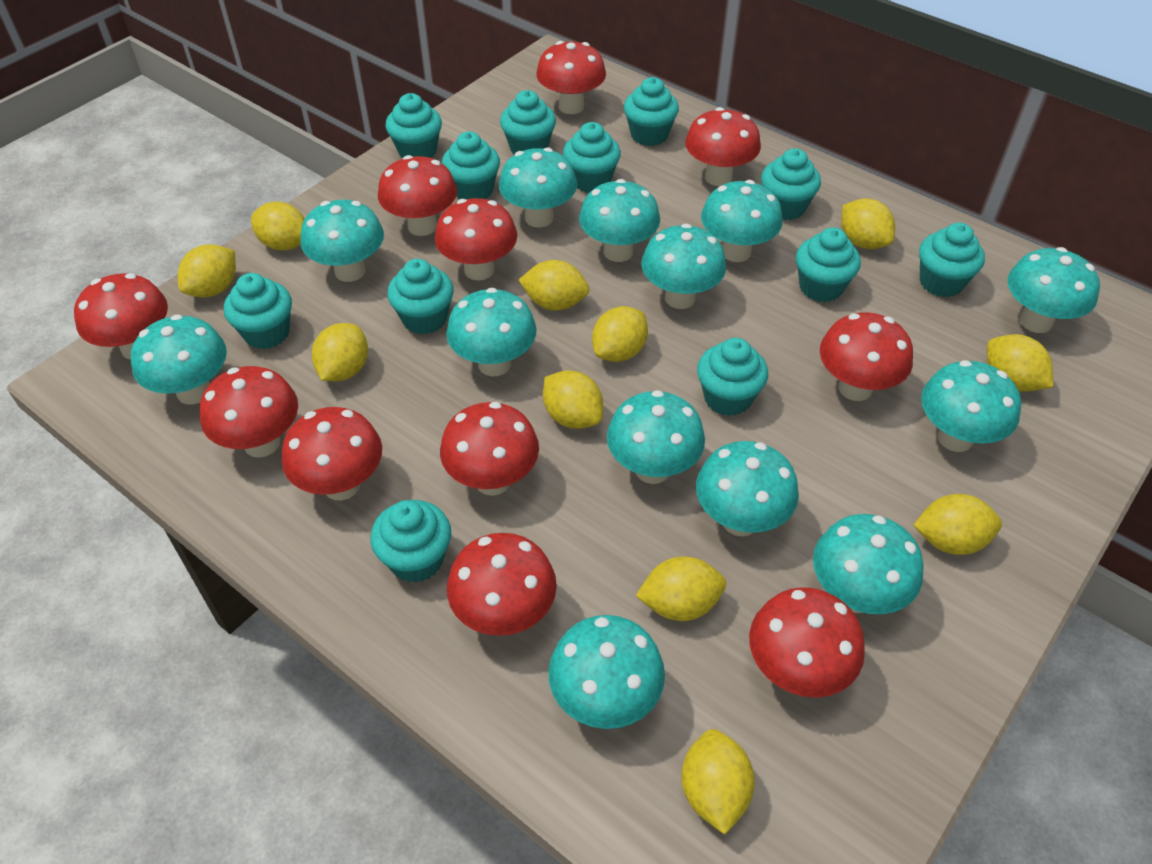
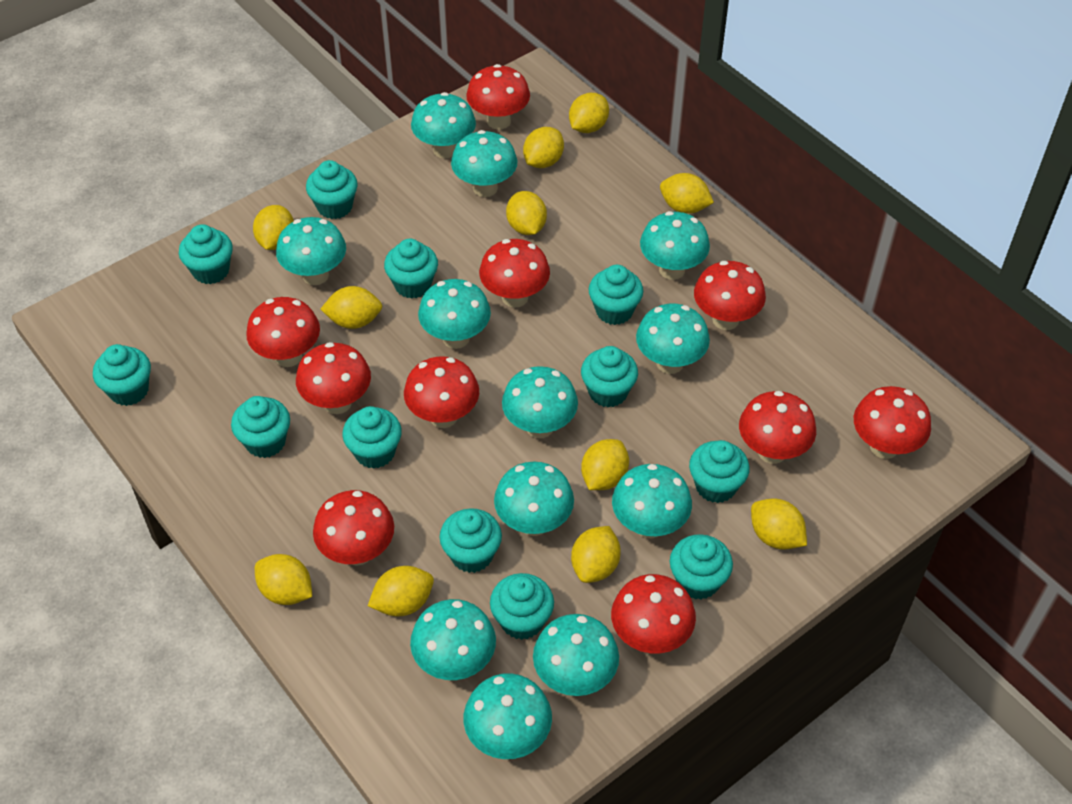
red mushroom: 11 -> 10
turquoise mushroom: 13 -> 12

